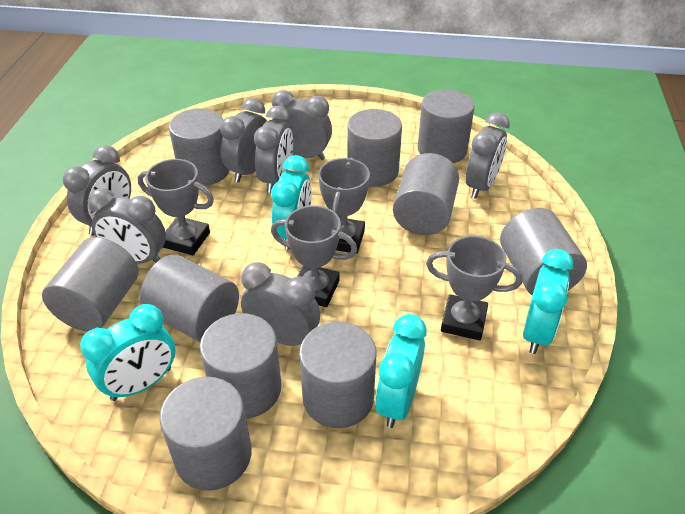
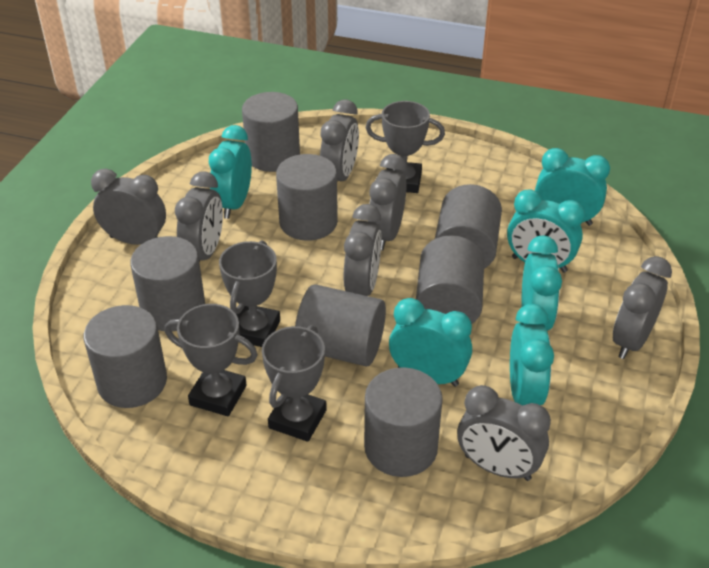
grey cylinder: 10 -> 8
turquoise clock: 4 -> 6

